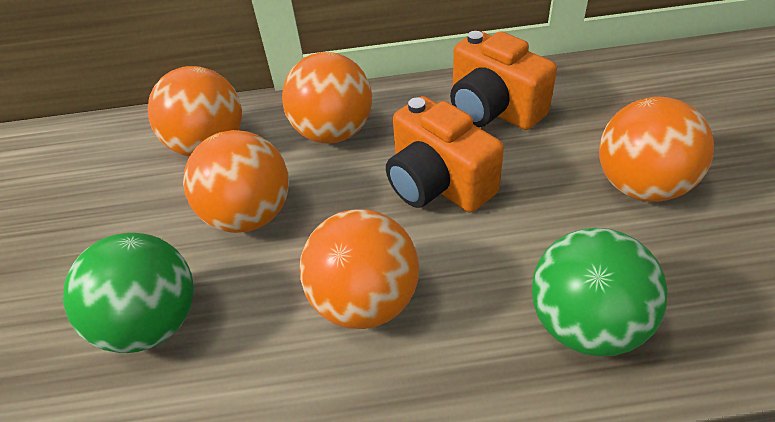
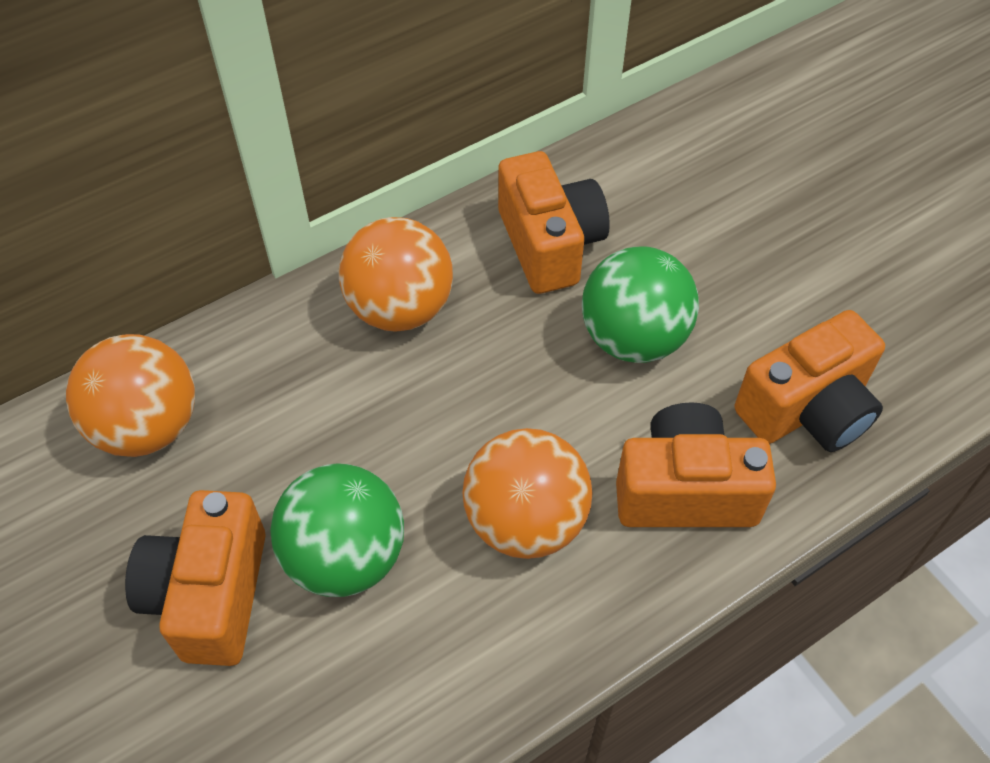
orange ball: 5 -> 3
orange camera: 2 -> 4

